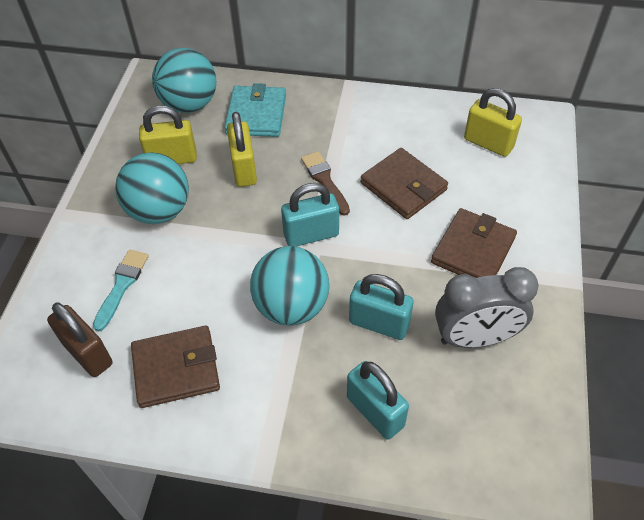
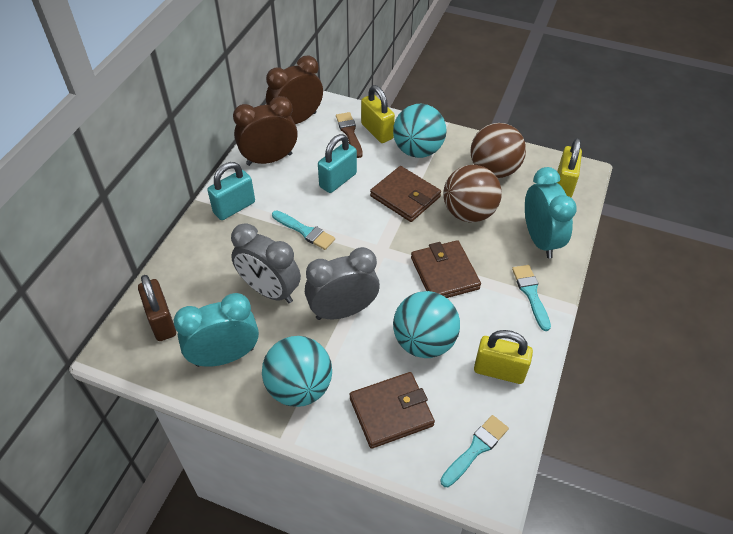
brown ball: 0 -> 2
brown clock: 0 -> 2
grey clock: 1 -> 2
turquoise brush: 1 -> 3
turquoise clock: 0 -> 2
turquoise padlock: 3 -> 2
turquoise wallet: 1 -> 0

